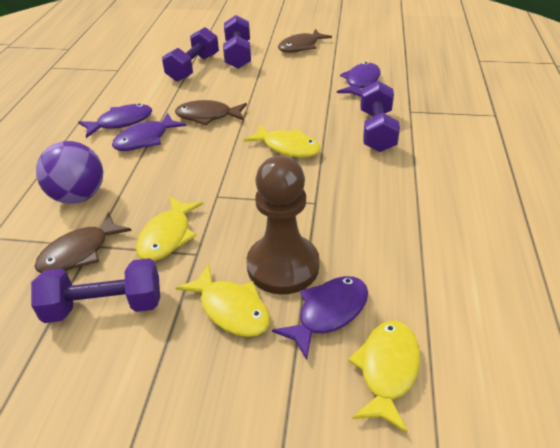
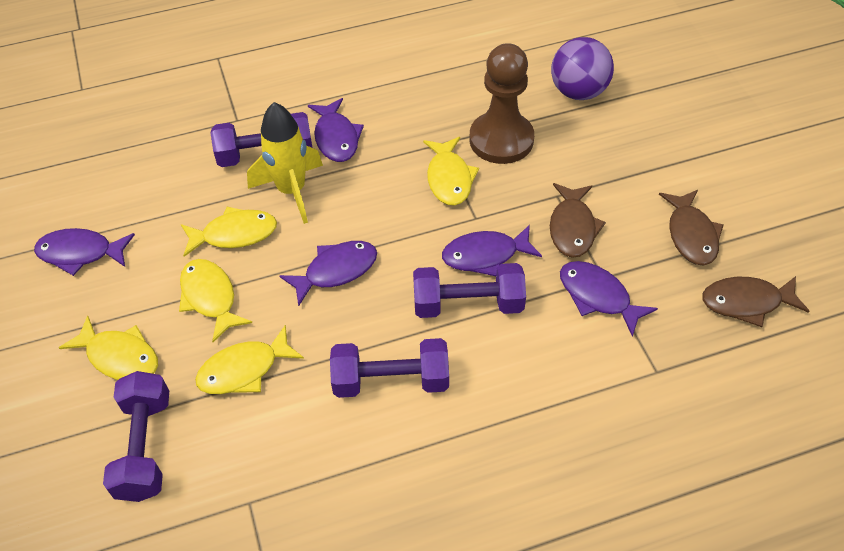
purple fish: 4 -> 5
yellow fish: 4 -> 5
yellow rocket: 0 -> 1

